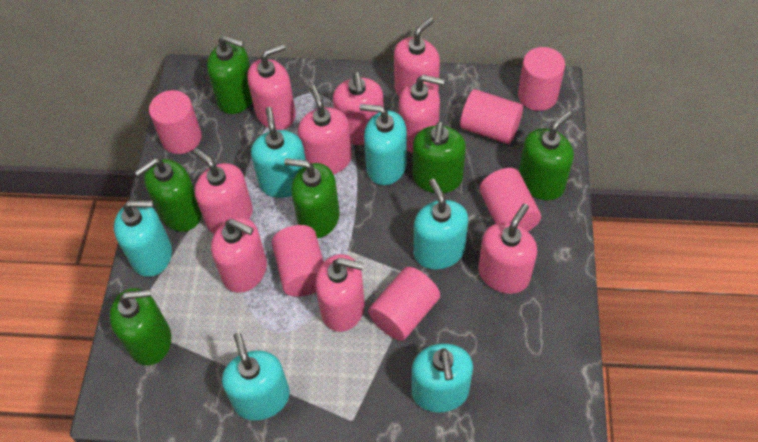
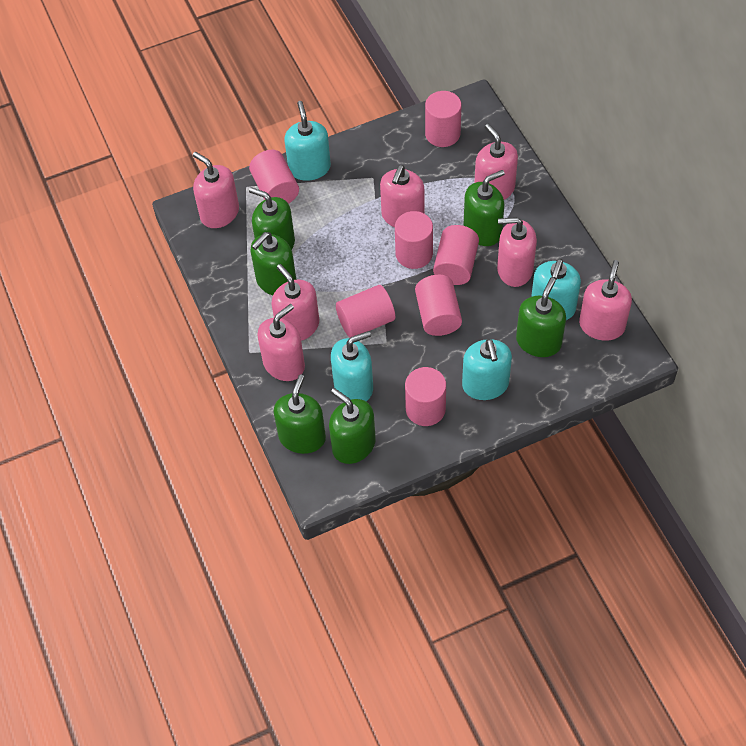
pink cylinder: 6 -> 7
pink soap dispenser: 9 -> 7
turquoise soap dispenser: 6 -> 4

